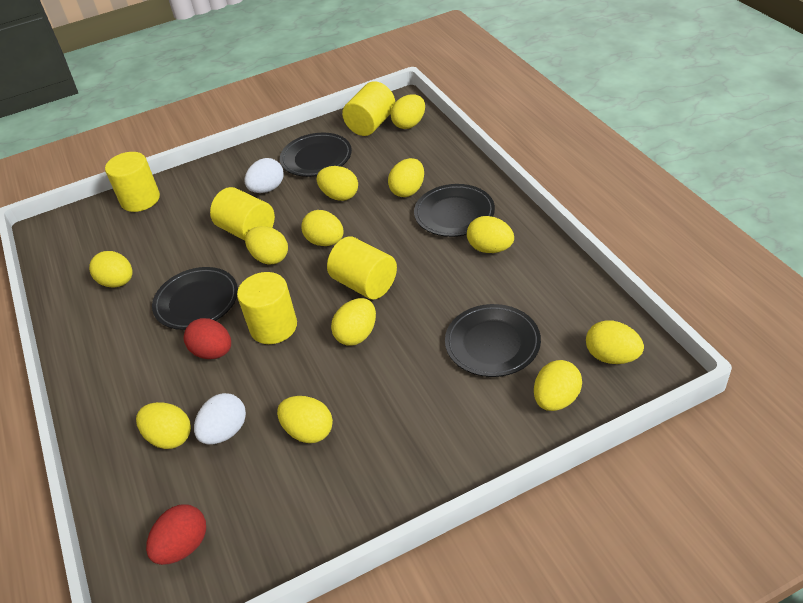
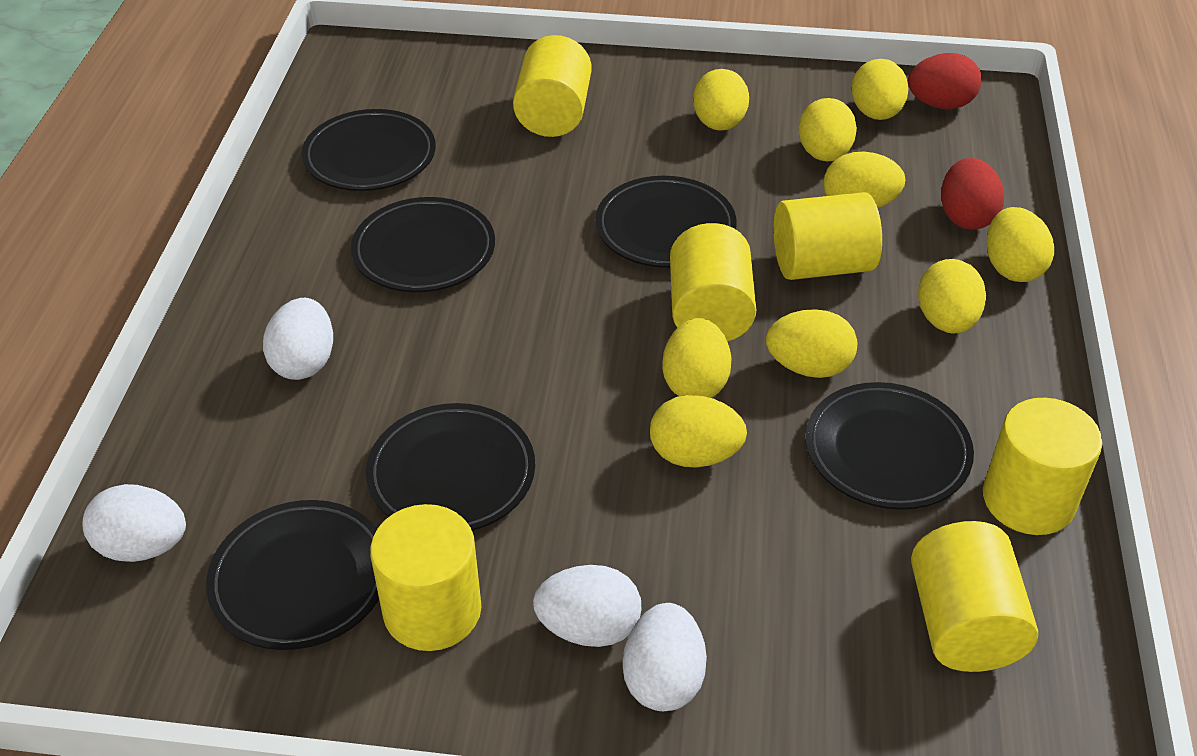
black plate: 4 -> 6
white egg: 2 -> 4
yellow cylinder: 5 -> 6
yellow egg: 12 -> 9

